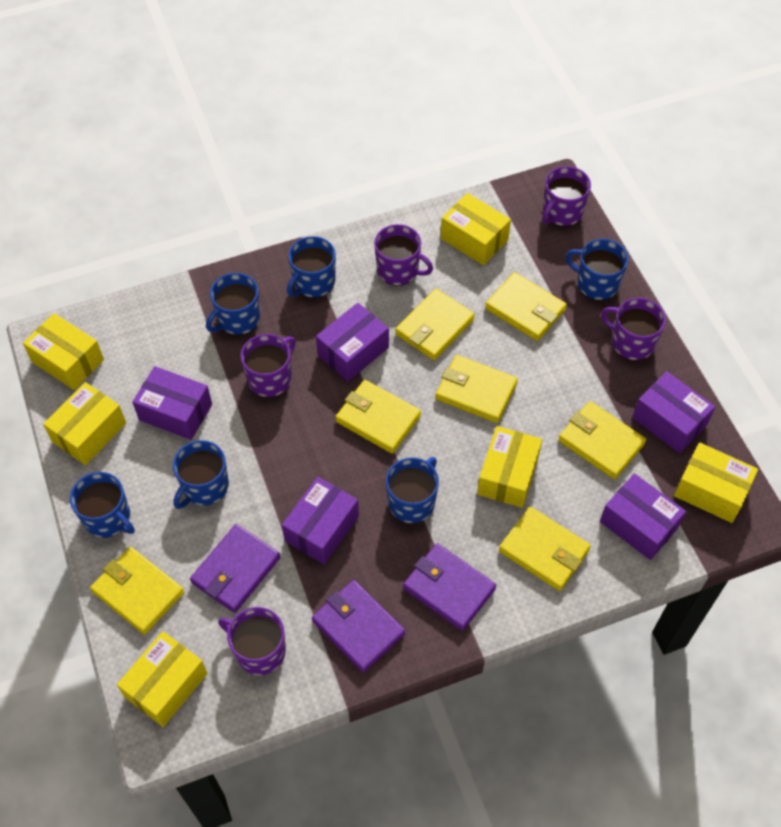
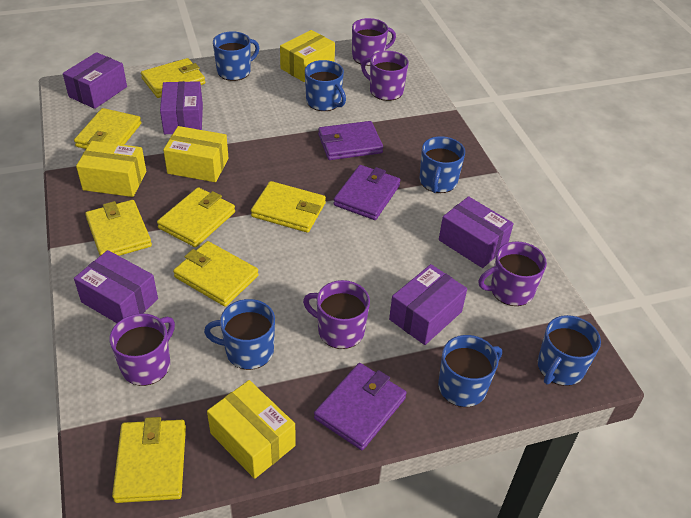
yellow box: 6 -> 4

